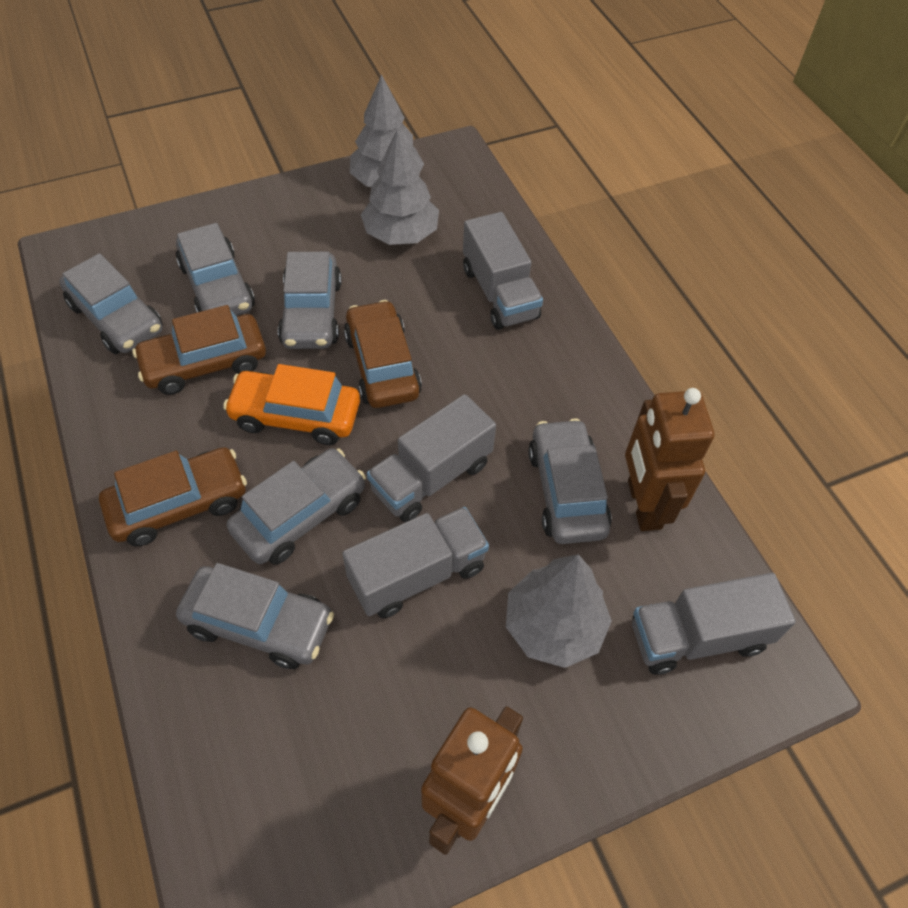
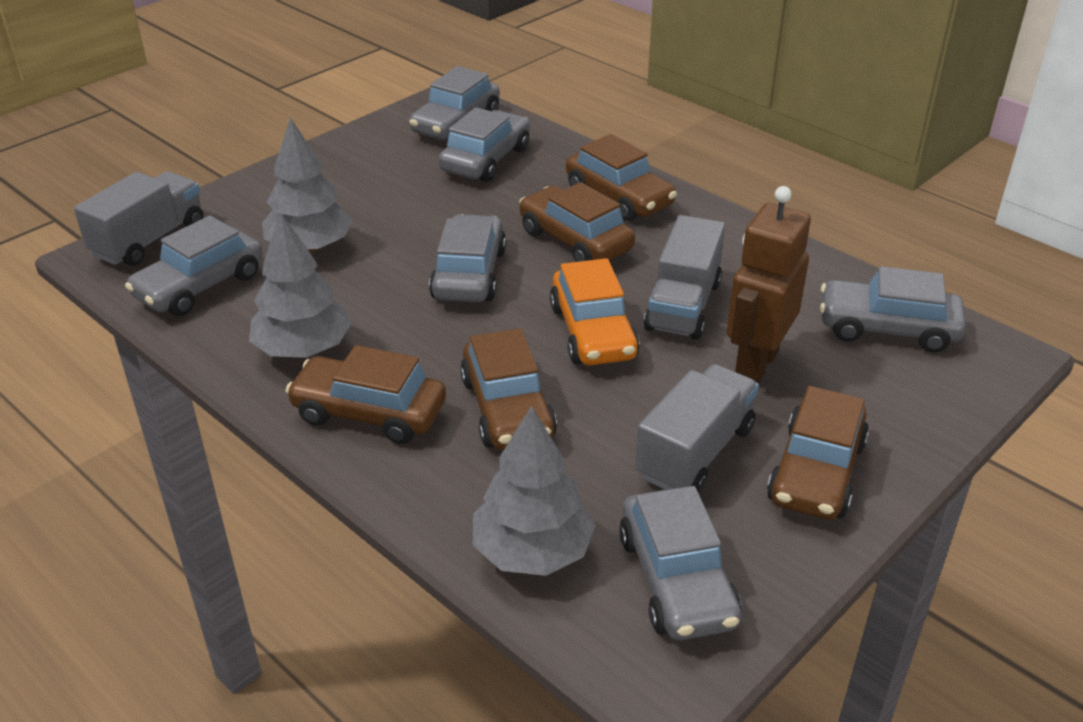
brown car: 3 -> 5
brown robot: 2 -> 1
grey truck: 4 -> 3

